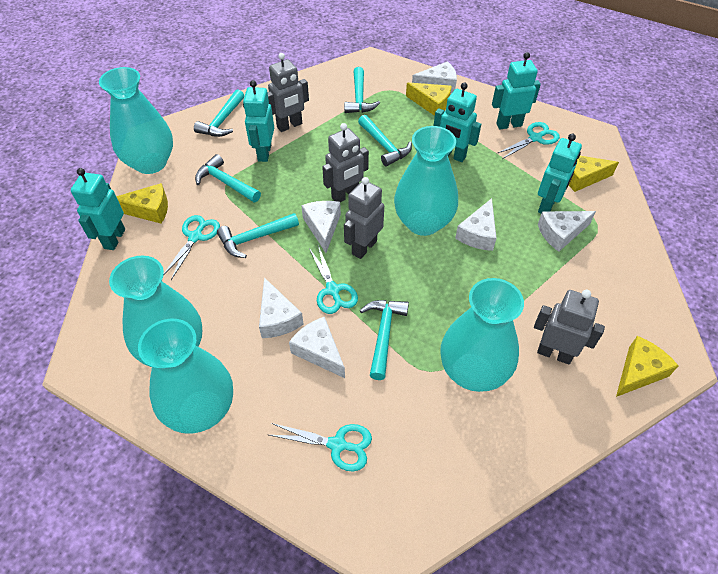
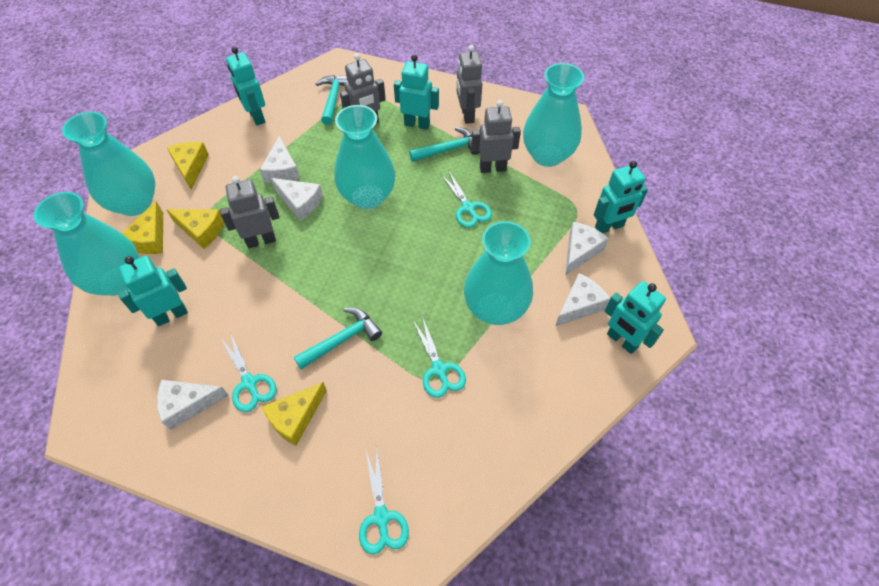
turquoise hammer: 6 -> 3
white cheese: 6 -> 5

